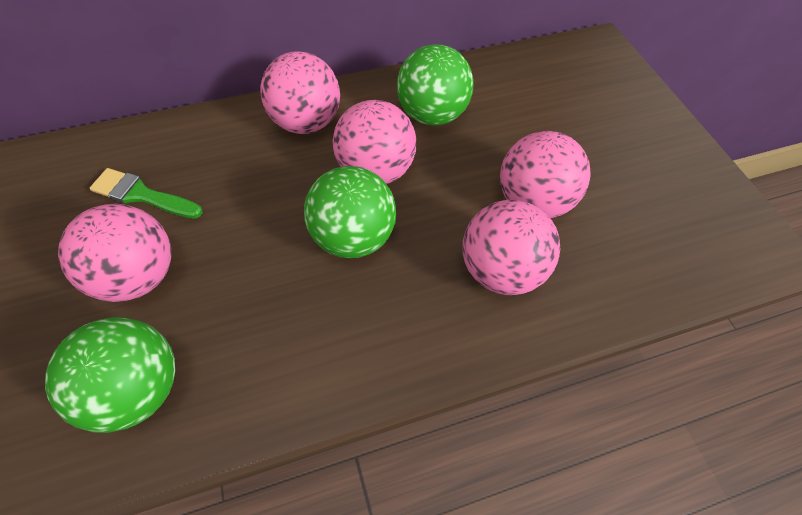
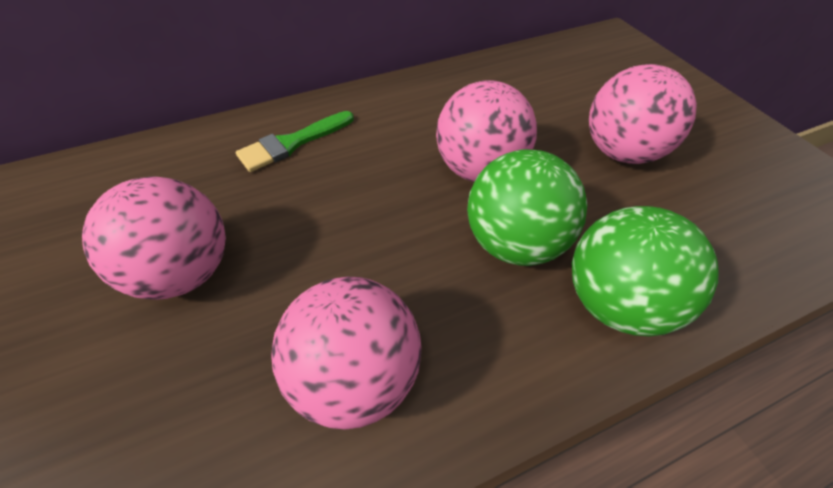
green ball: 3 -> 2
pink ball: 5 -> 4

